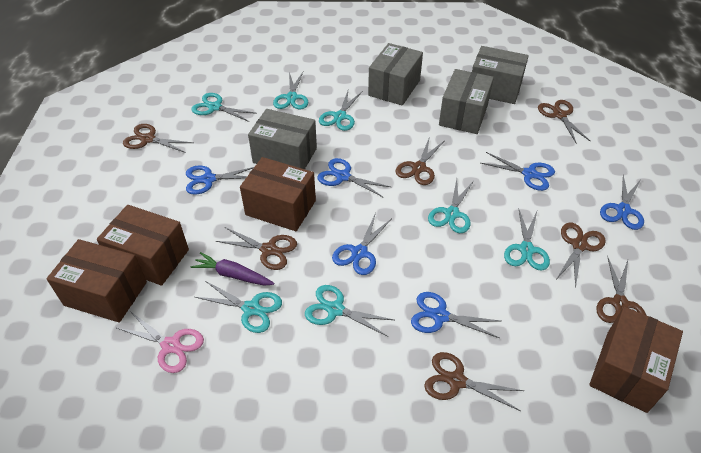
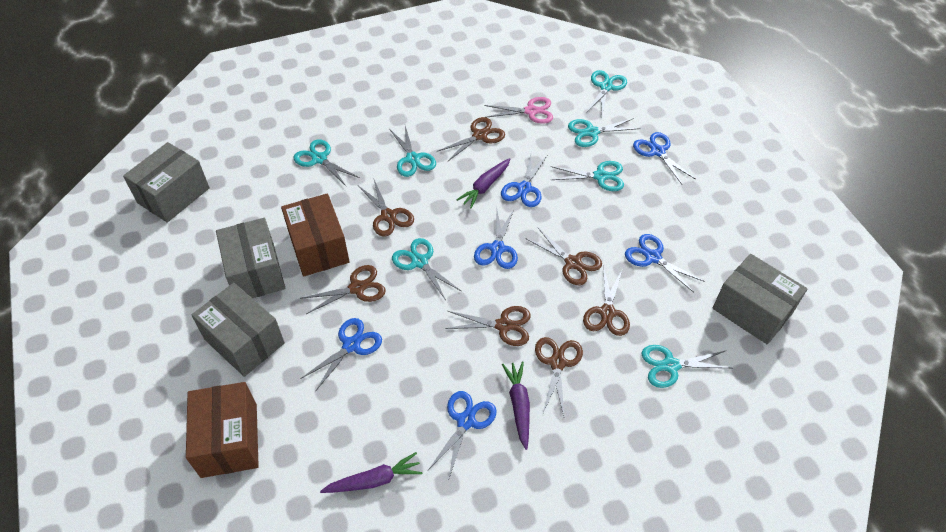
brown box: 4 -> 2
purple carrot: 1 -> 3

